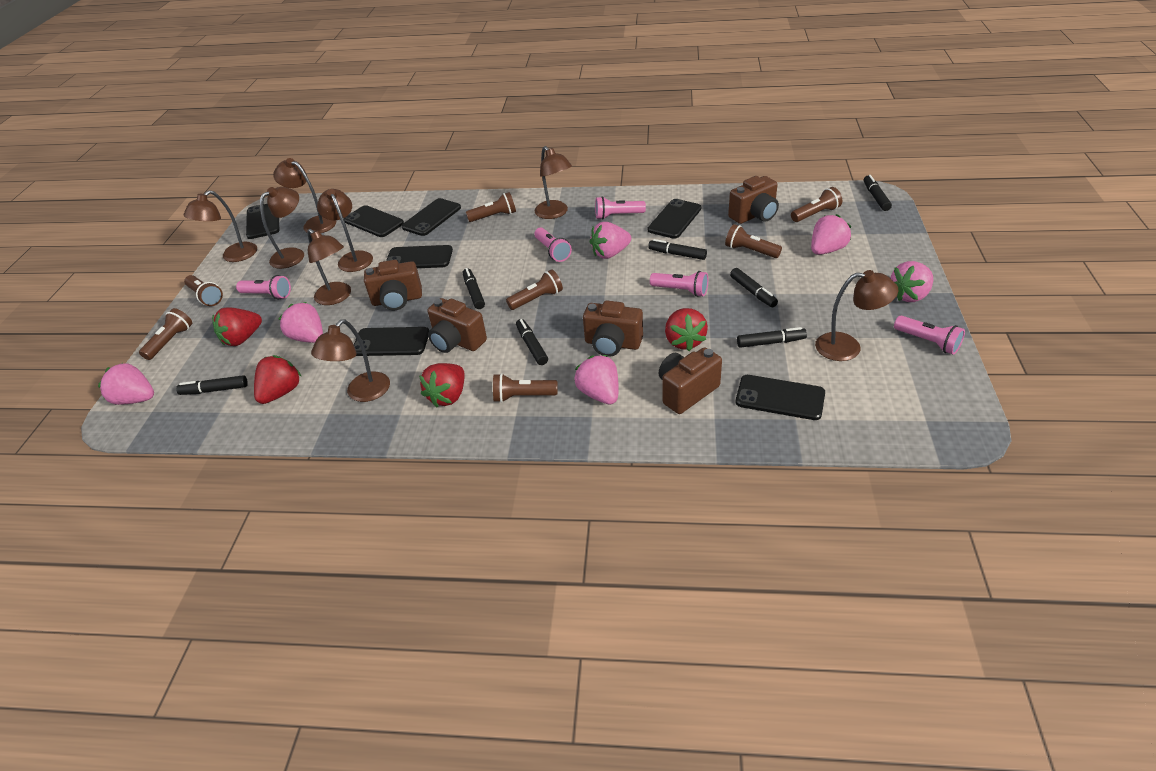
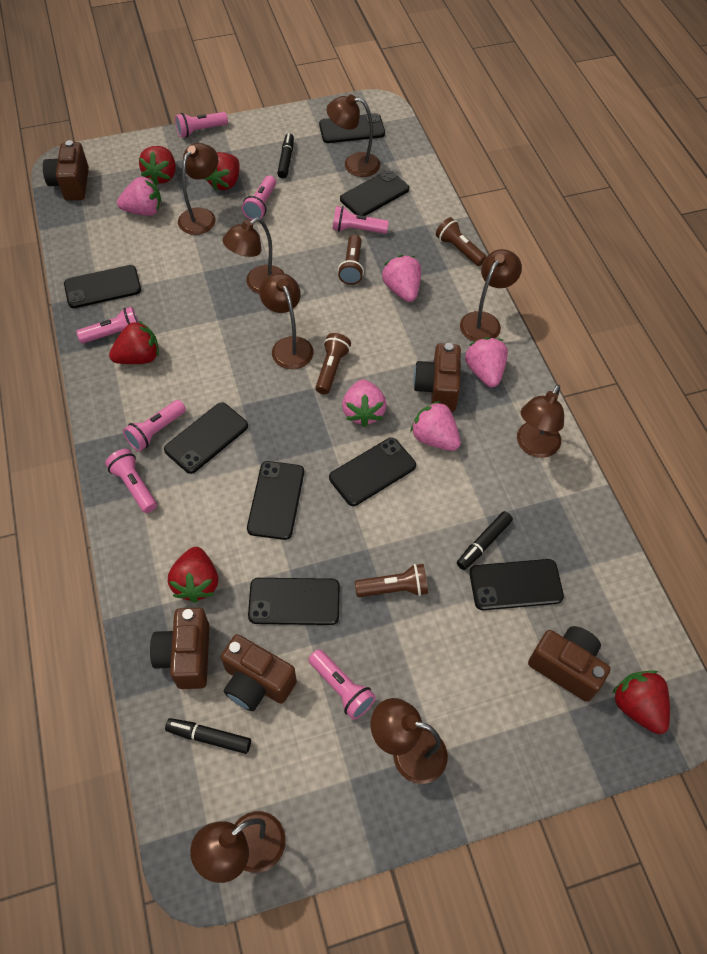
black marker: 7 -> 3
black phone: 7 -> 8
brown flashlight: 7 -> 4
pink flashlight: 5 -> 7
pink strawberry: 6 -> 5
red strawberry: 4 -> 5

